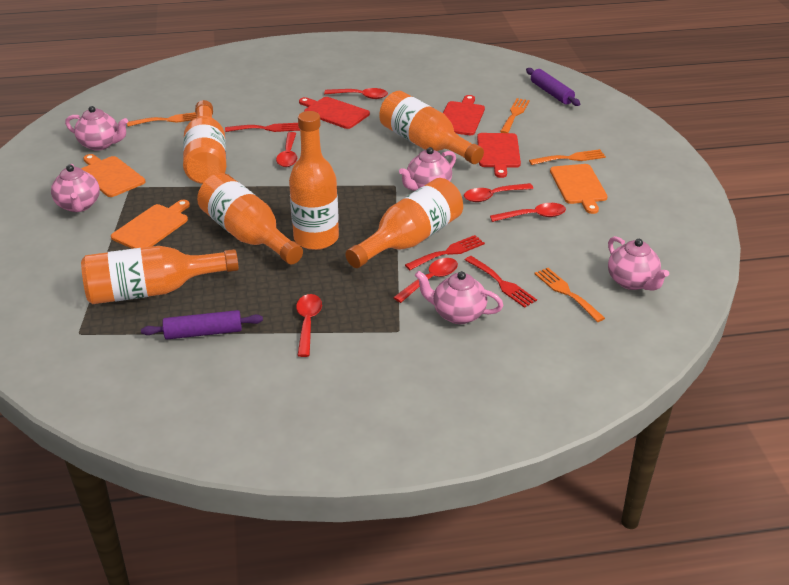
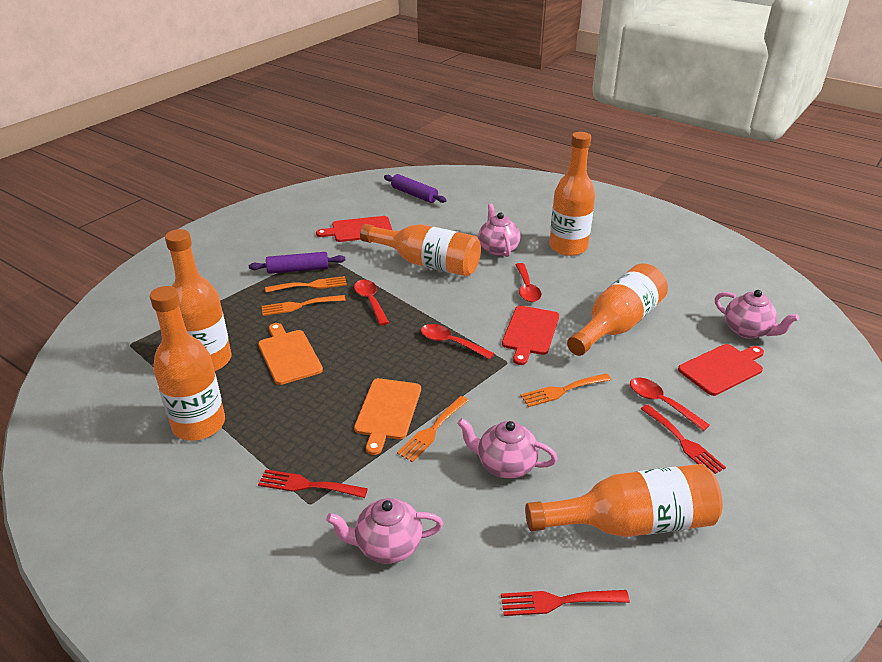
orange cutting board: 3 -> 2
pink teapot: 5 -> 4
red spoon: 6 -> 4

